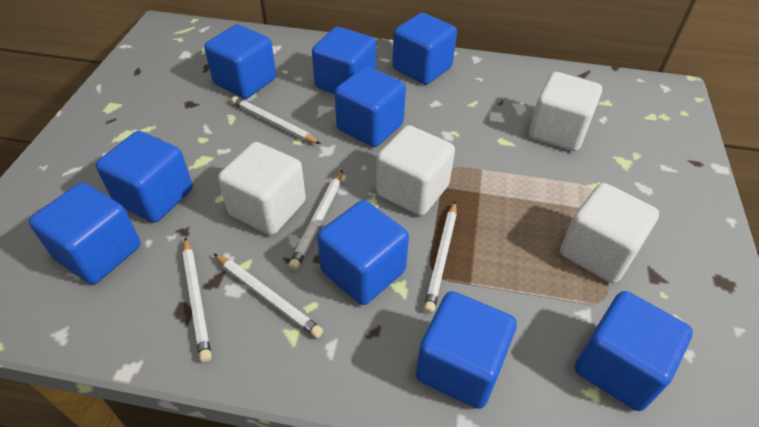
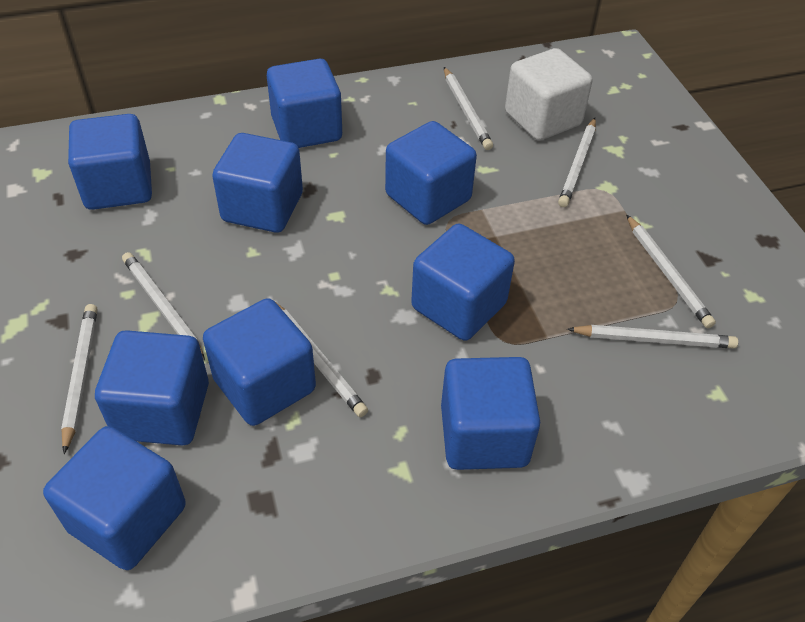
white cube: 4 -> 1
white pencil: 5 -> 7

